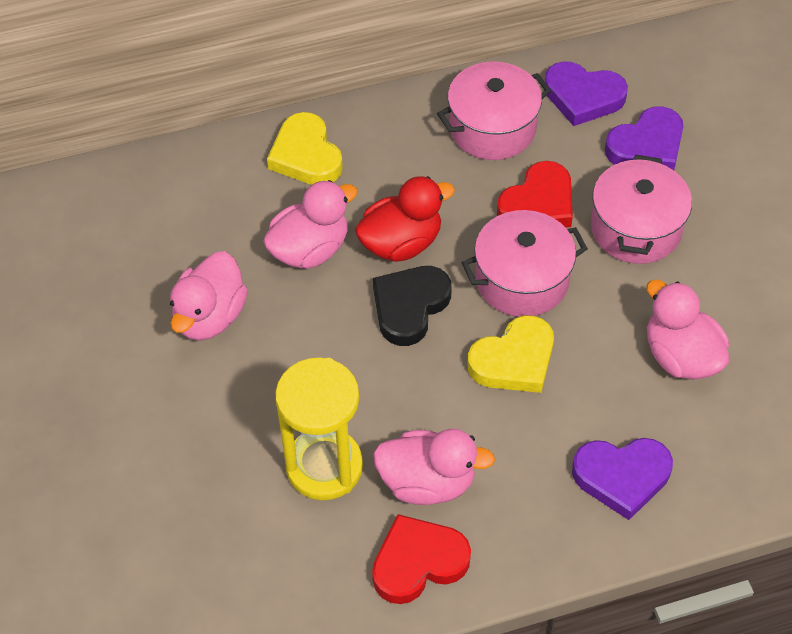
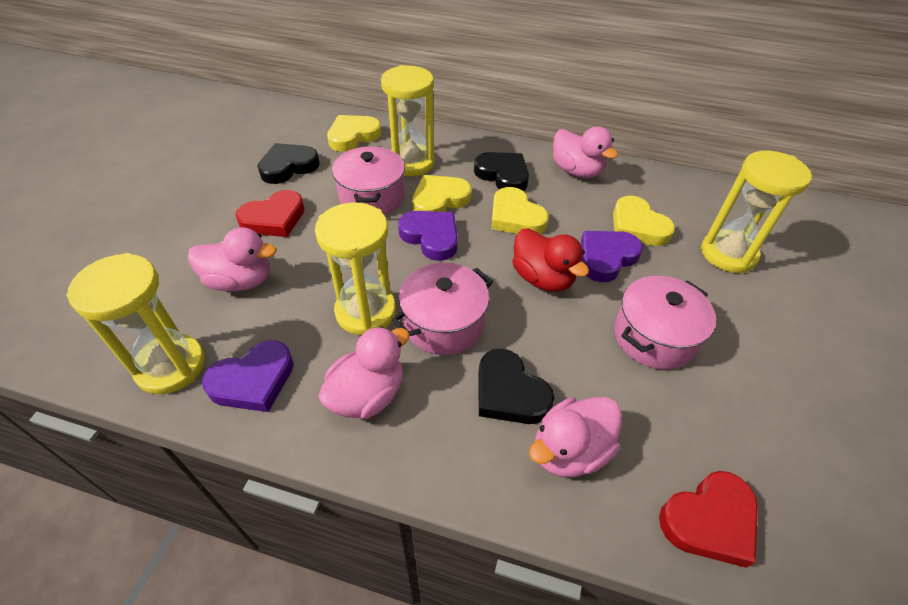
black heart: 1 -> 3
yellow heart: 2 -> 4
yellow hourglass: 1 -> 4

